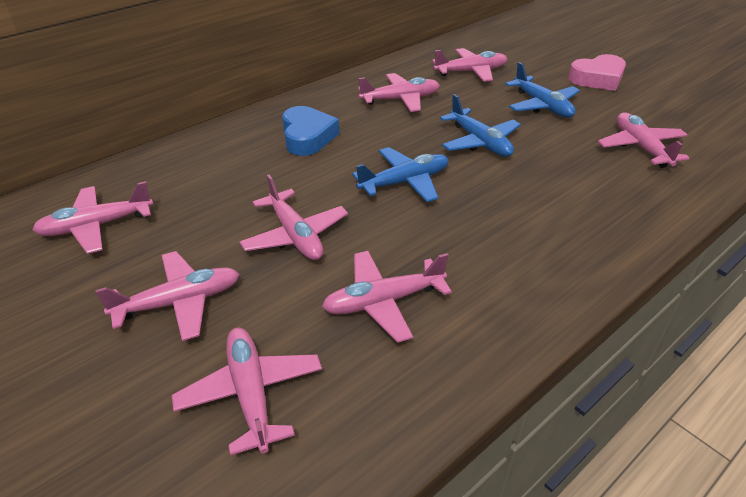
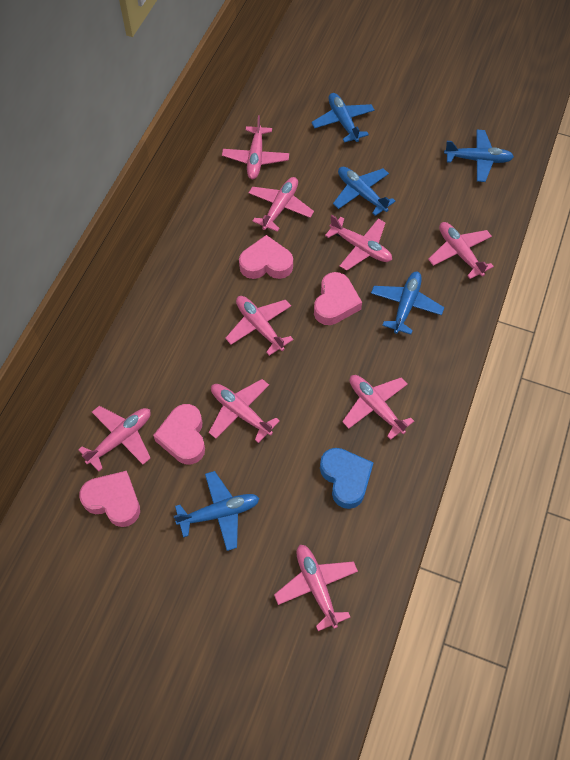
blue plane: 3 -> 5
pink heart: 1 -> 4
pink plane: 8 -> 9

